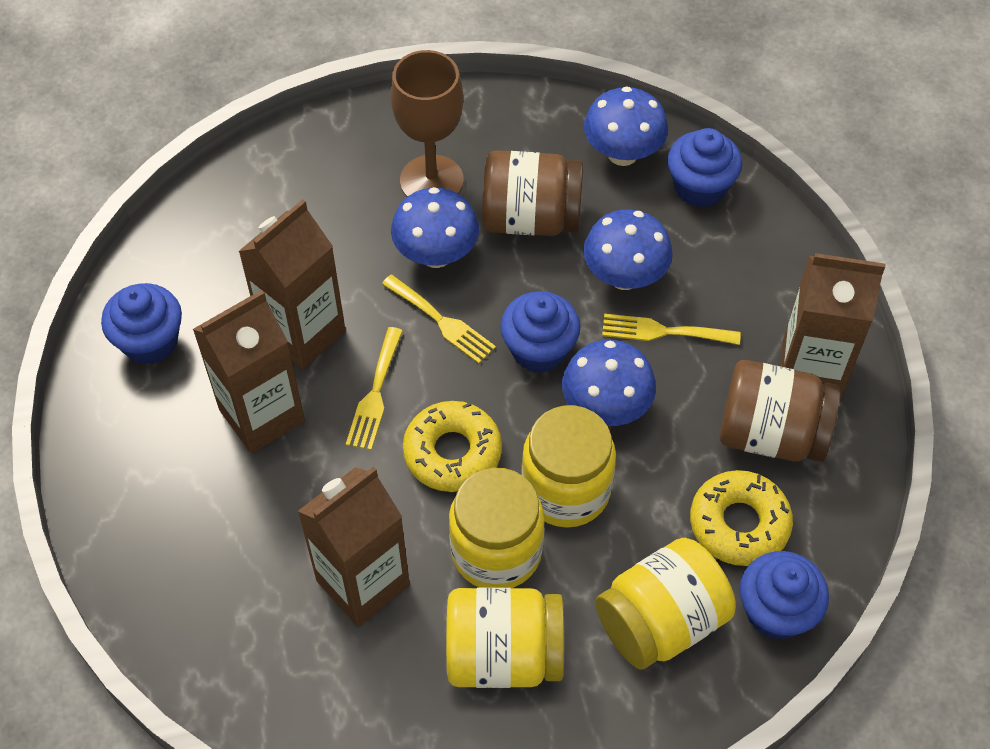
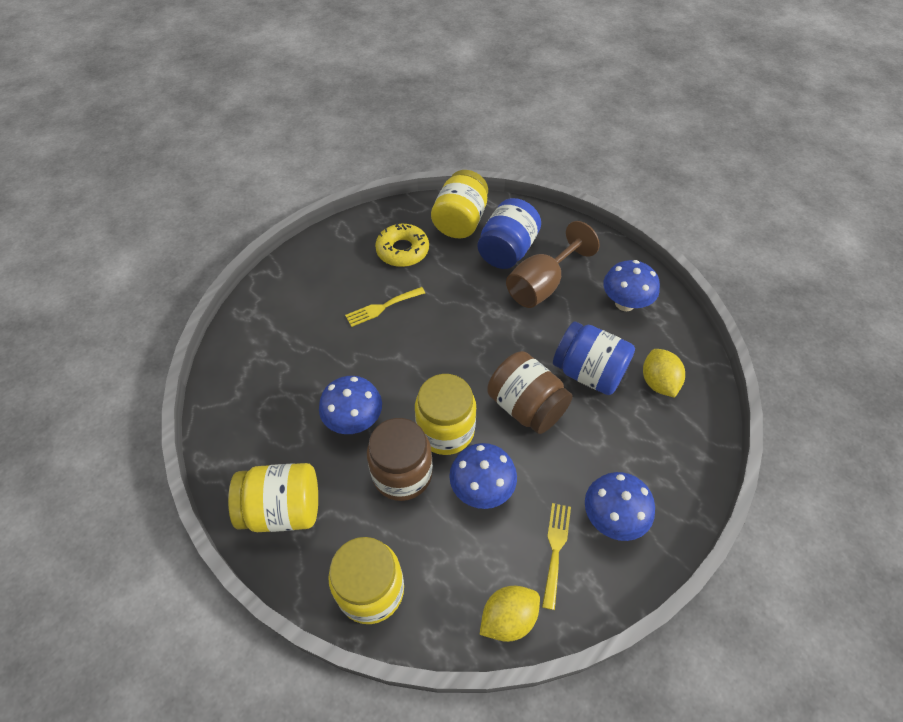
blue cupcake: 4 -> 0
blue jar: 0 -> 2
brown carton: 4 -> 0
yellow donut: 2 -> 1
yellow fork: 3 -> 2
yellow lemon: 0 -> 2

